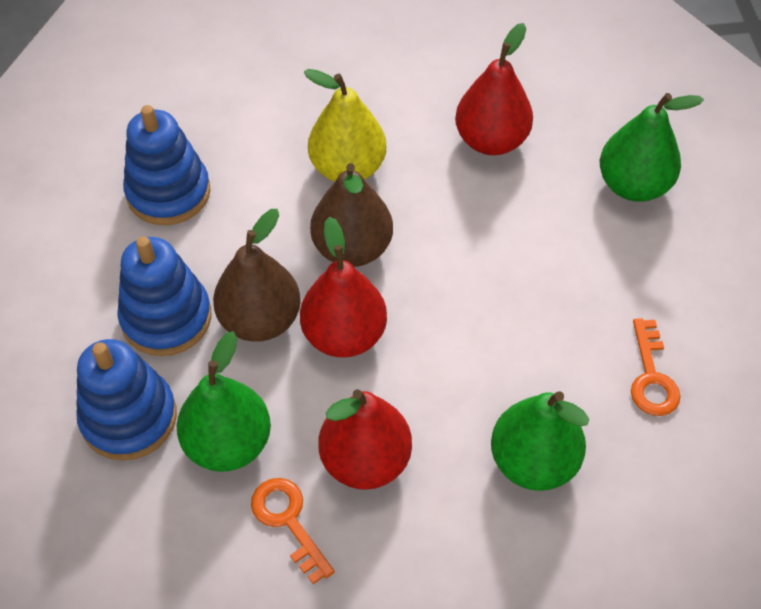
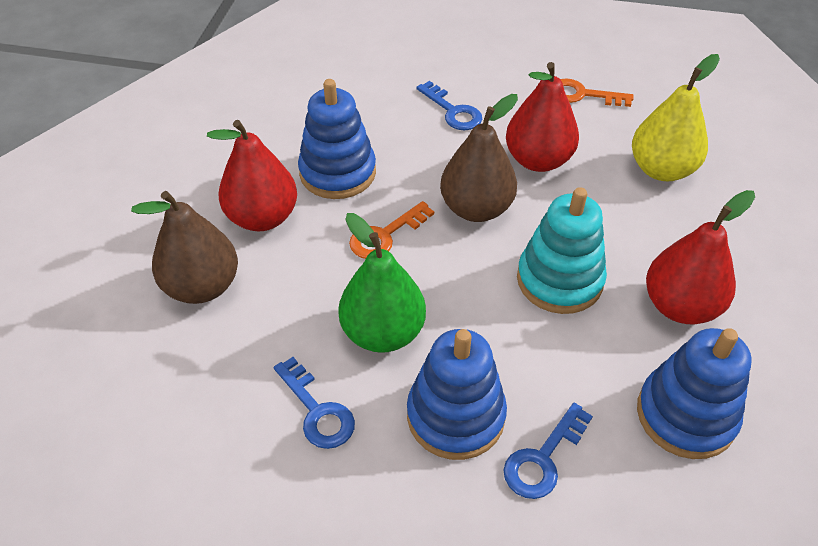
blue key: 0 -> 3
green pear: 3 -> 1
turquoise stacking toy: 0 -> 1

